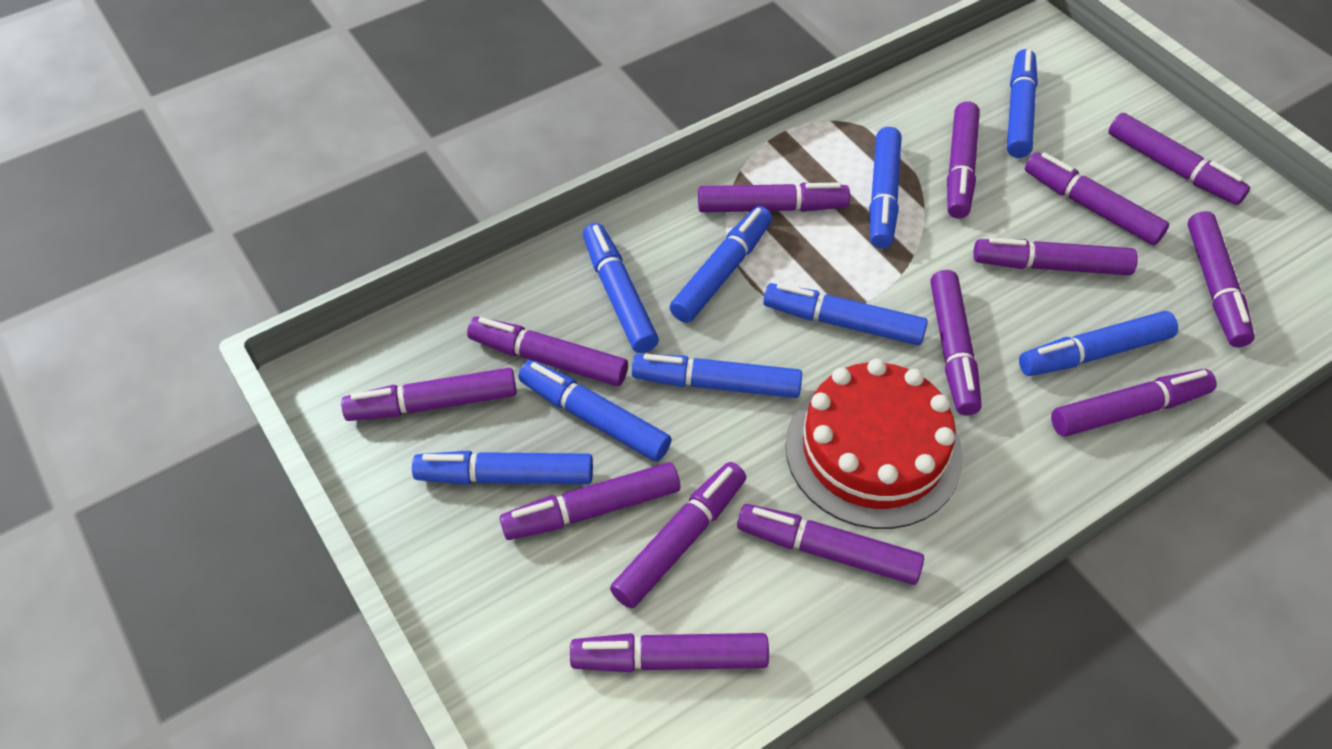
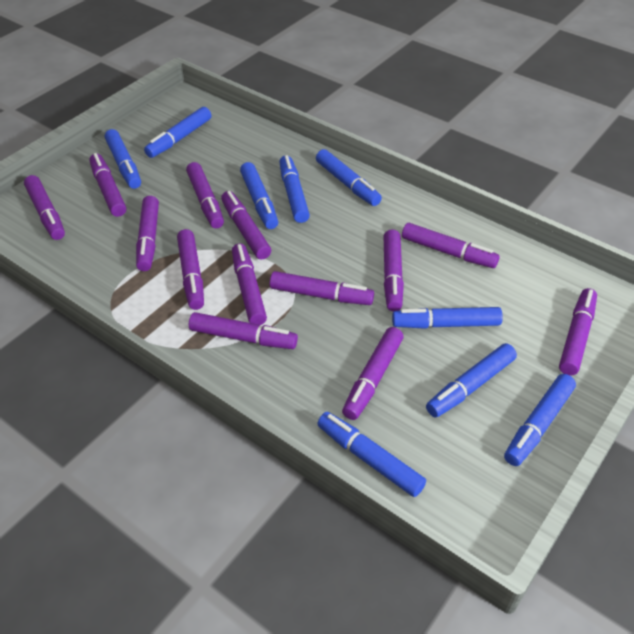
purple marker: 14 -> 13
red cake: 1 -> 0

